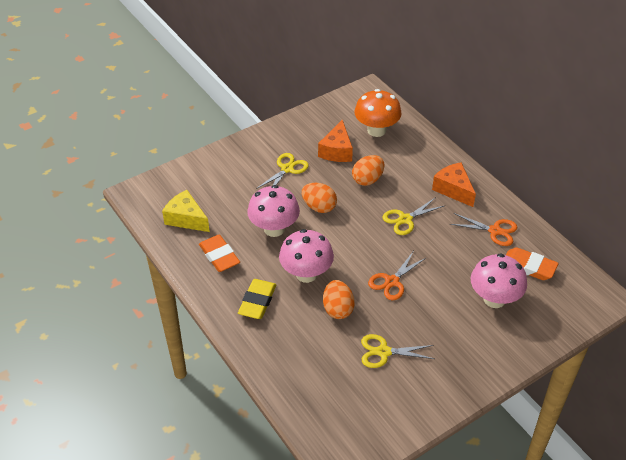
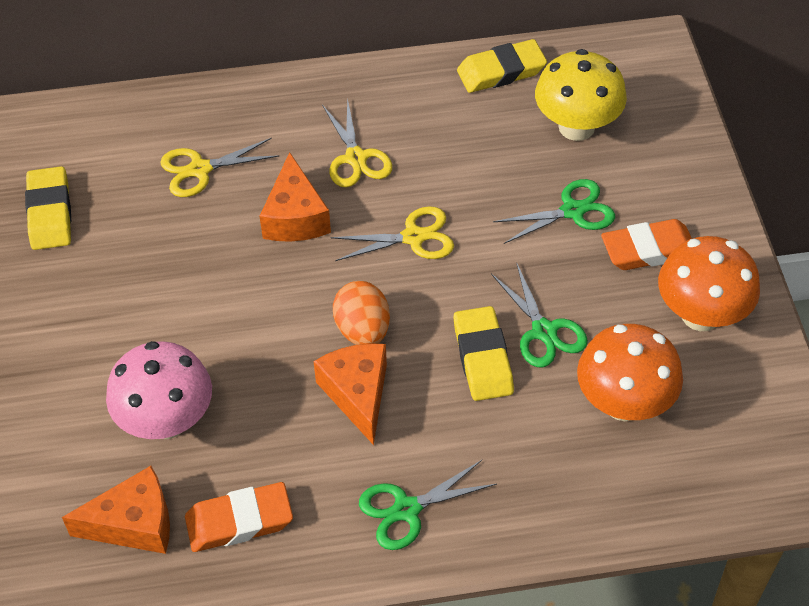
green scissors: 0 -> 3
orange cheese: 2 -> 3
orange egg: 3 -> 1
orange mushroom: 1 -> 2
orange scissors: 2 -> 0
pink mushroom: 3 -> 1
yellow cheese: 1 -> 0
yellow eraser: 1 -> 3
yellow mushroom: 0 -> 1

